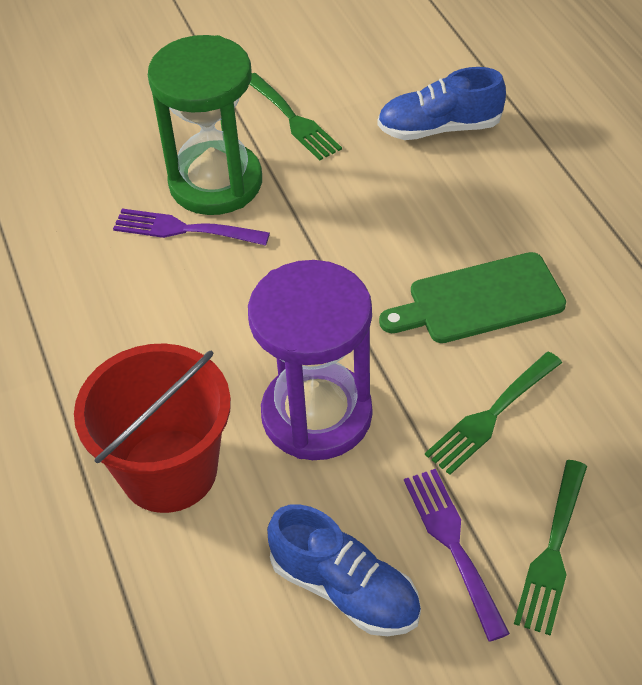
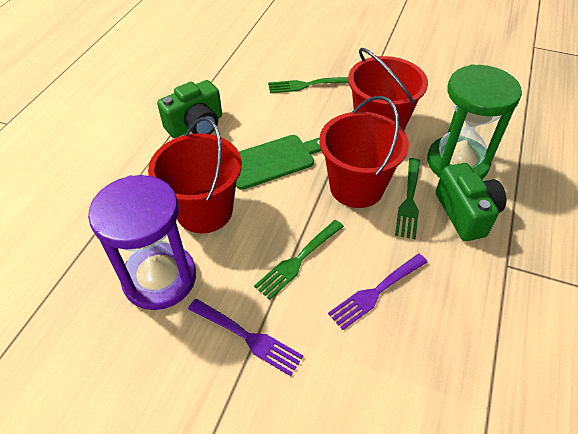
blue shoe: 2 -> 0
green camera: 0 -> 2
red bucket: 1 -> 3

